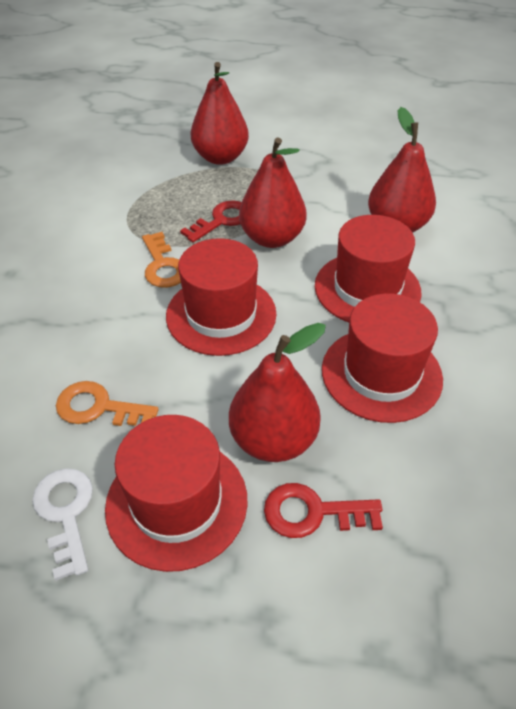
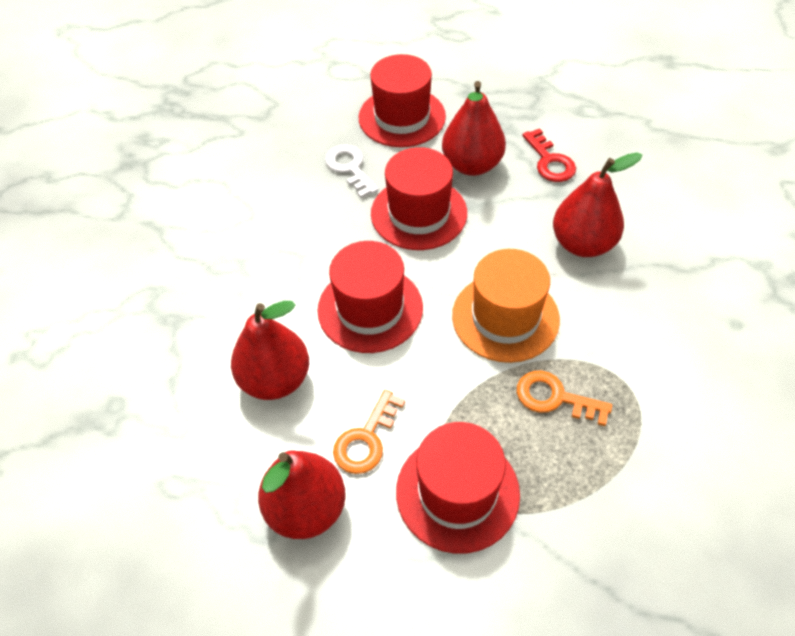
orange hat: 0 -> 1
red key: 2 -> 1

